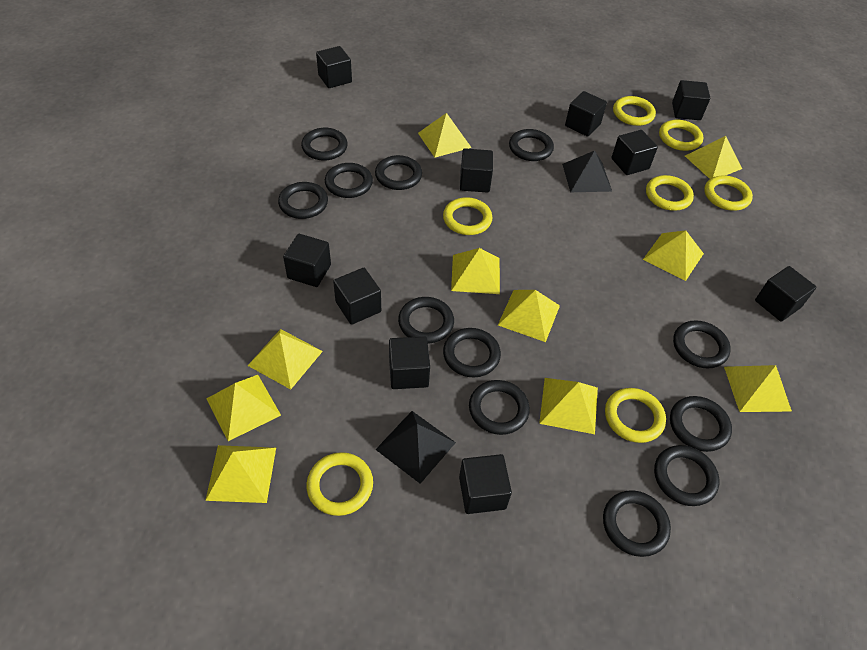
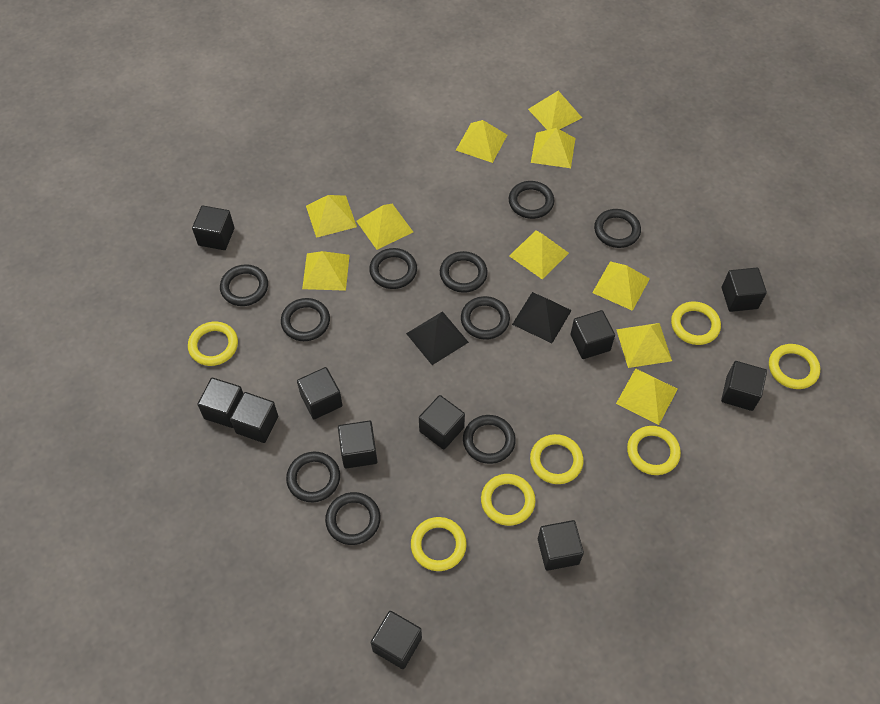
black cube: 10 -> 11
black ring: 12 -> 10

